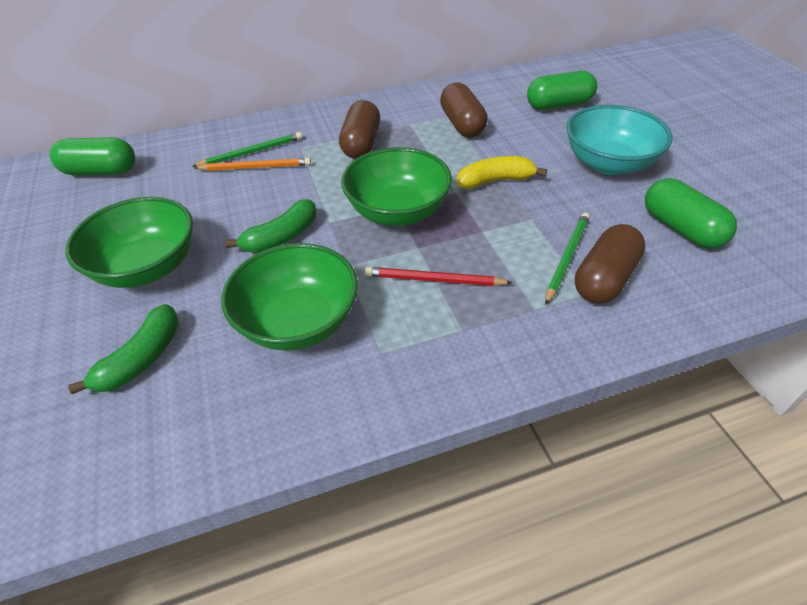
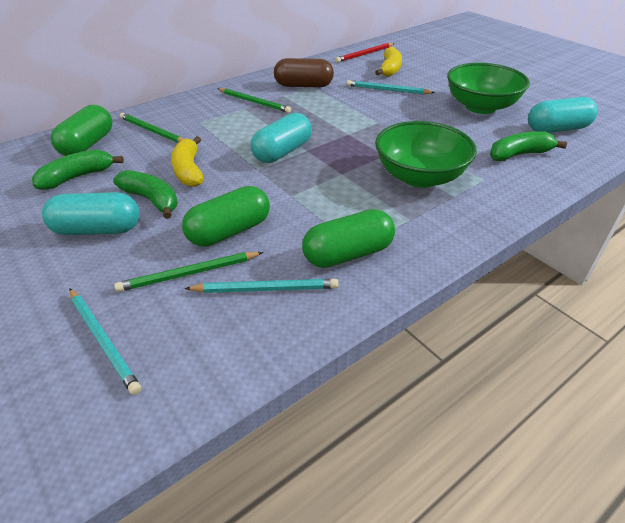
brown capsule: 3 -> 1
green banana: 2 -> 3
green bowl: 3 -> 2
green pencil: 2 -> 3
orange pencil: 1 -> 0
turquoise bowl: 1 -> 0
turquoise capsule: 0 -> 3
turquoise pencil: 0 -> 3
yellow banana: 1 -> 2

